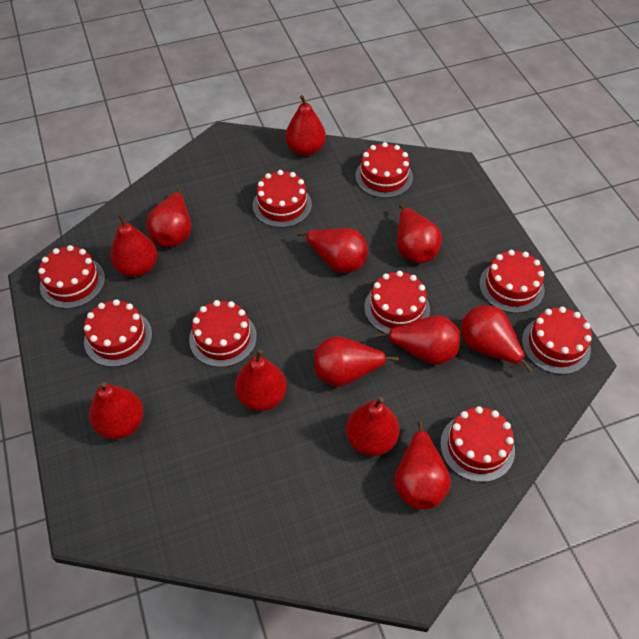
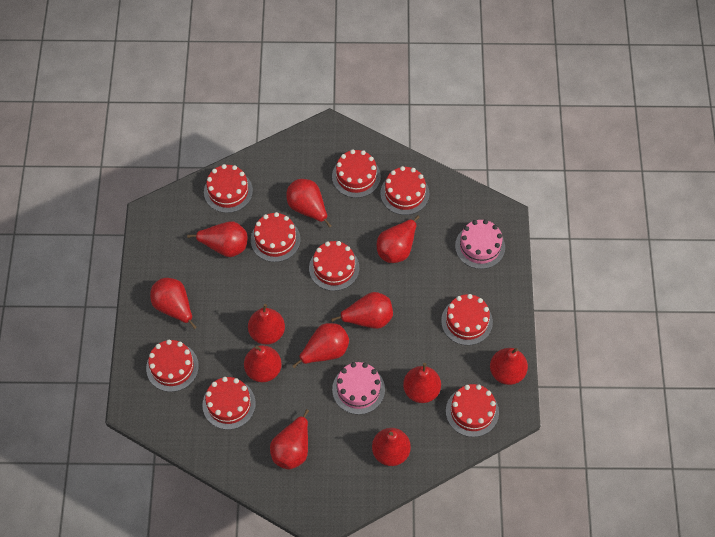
pink cake: 0 -> 2

